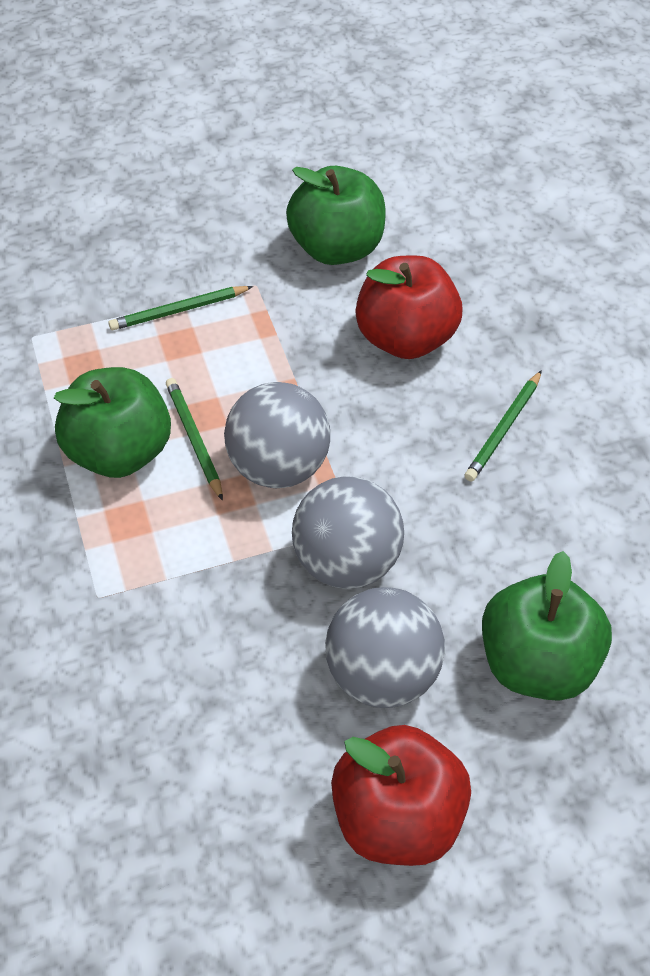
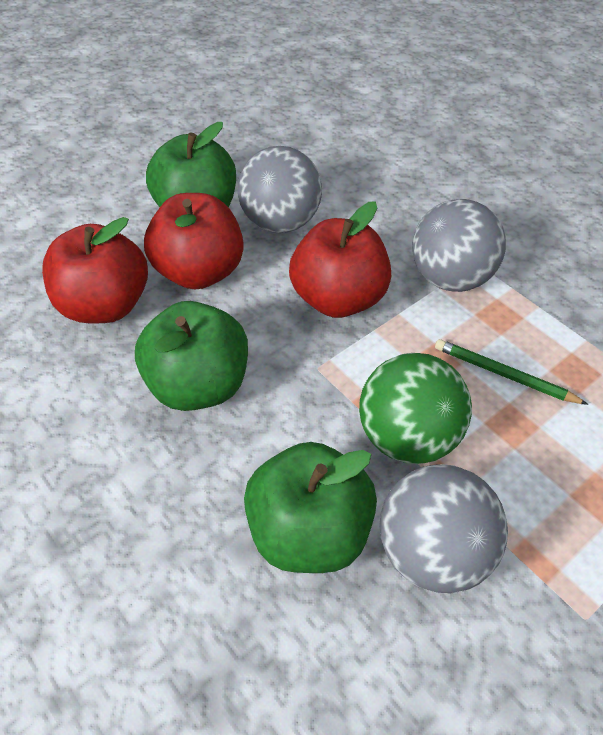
green ball: 0 -> 1
green pencil: 3 -> 1
red apple: 2 -> 3

